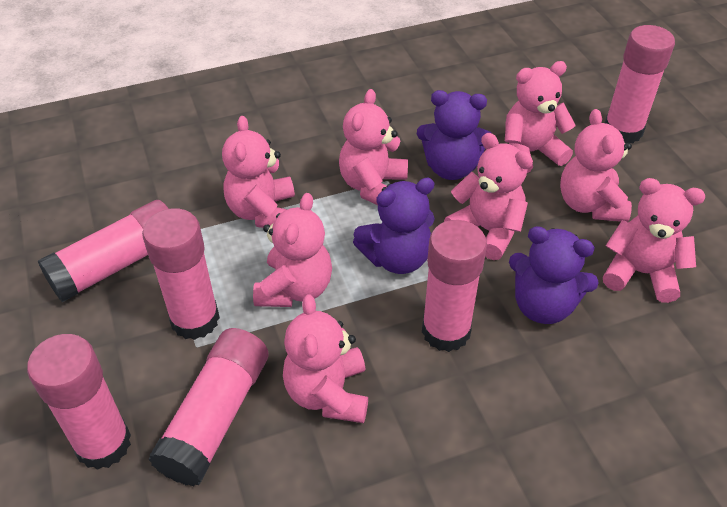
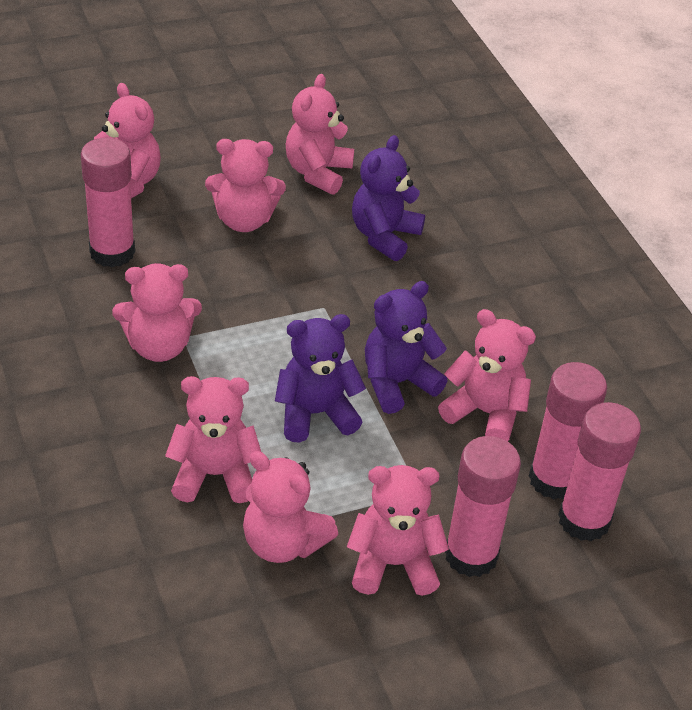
pink glue stick: 6 -> 4

